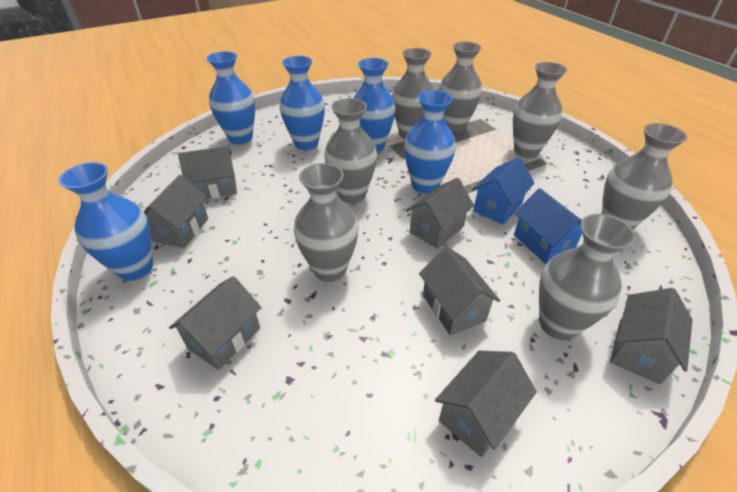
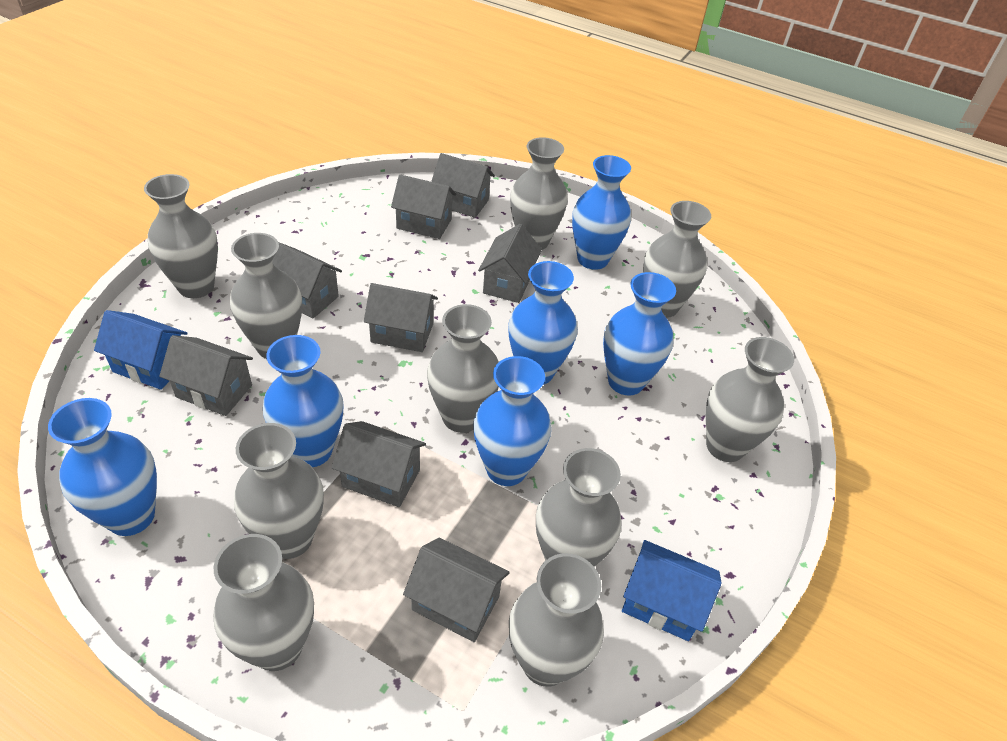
blue vase: 5 -> 6
grey house: 7 -> 8
grey vase: 7 -> 10

